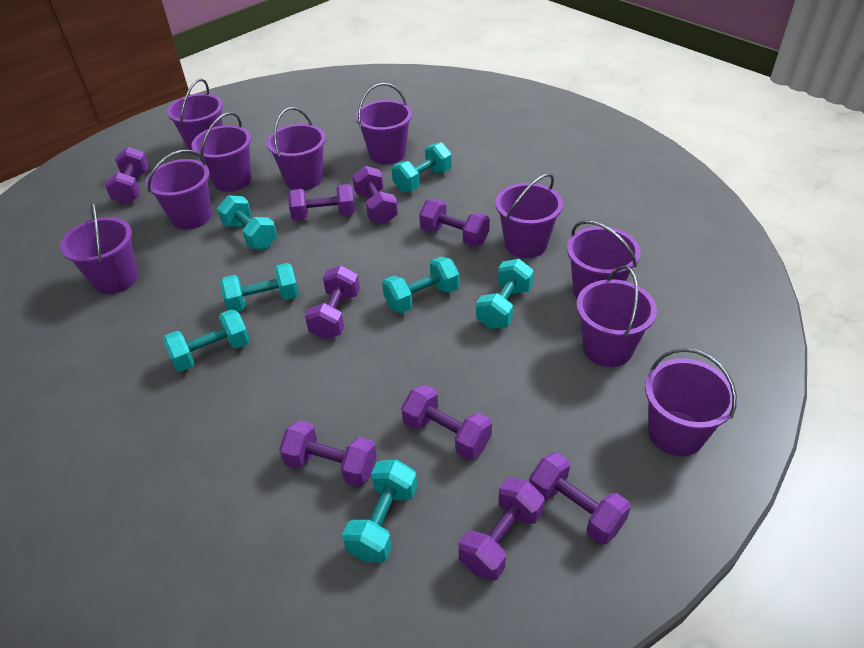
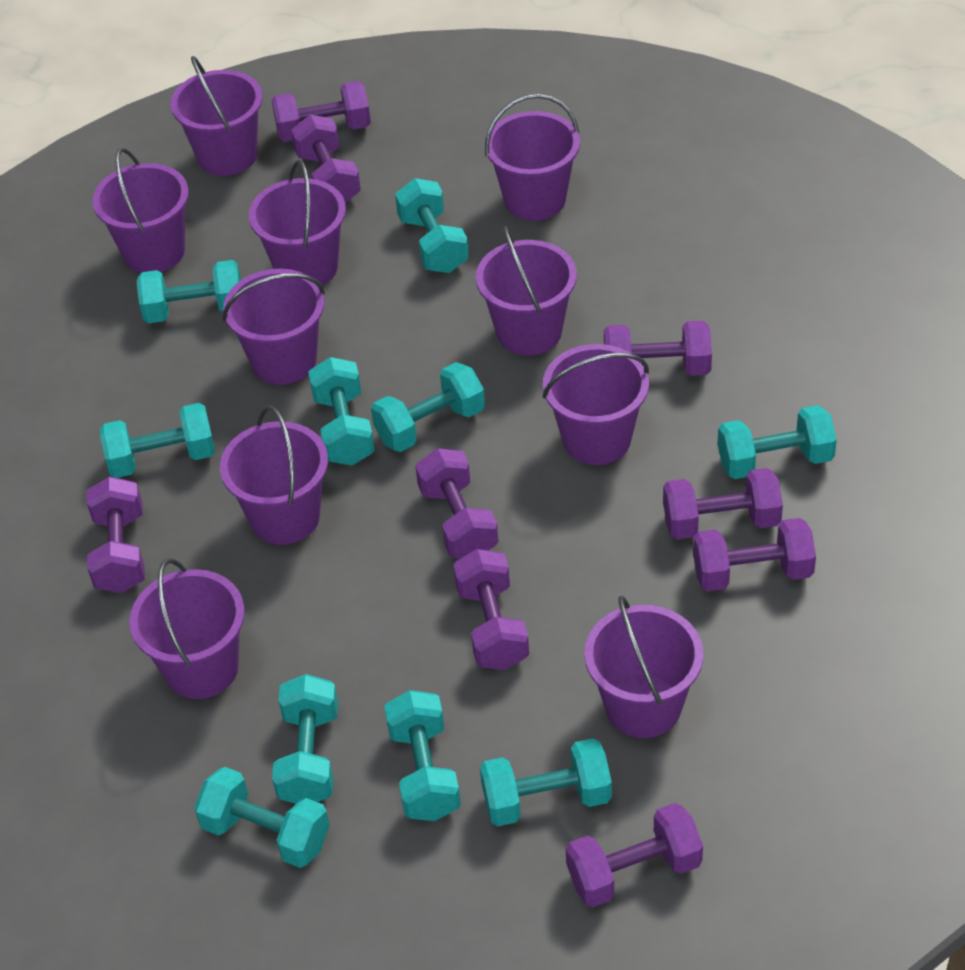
turquoise dumbbell: 7 -> 10

